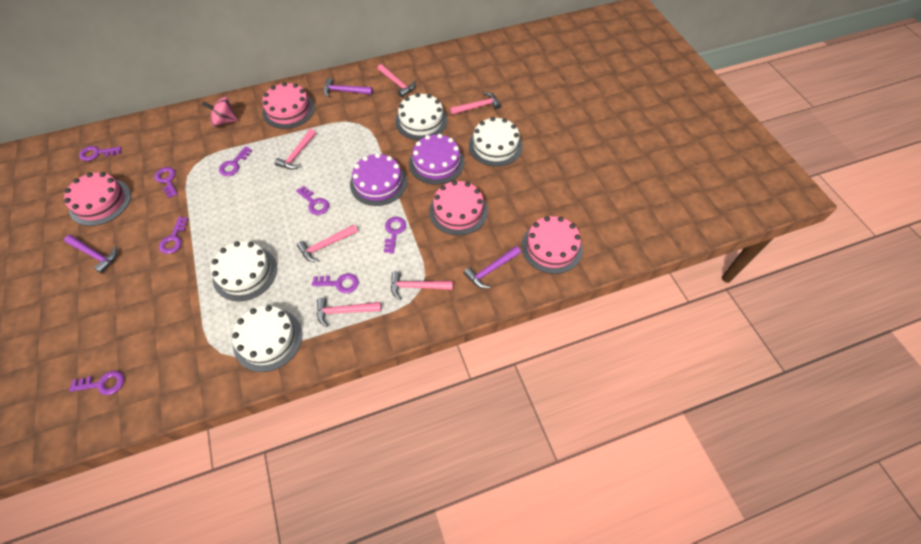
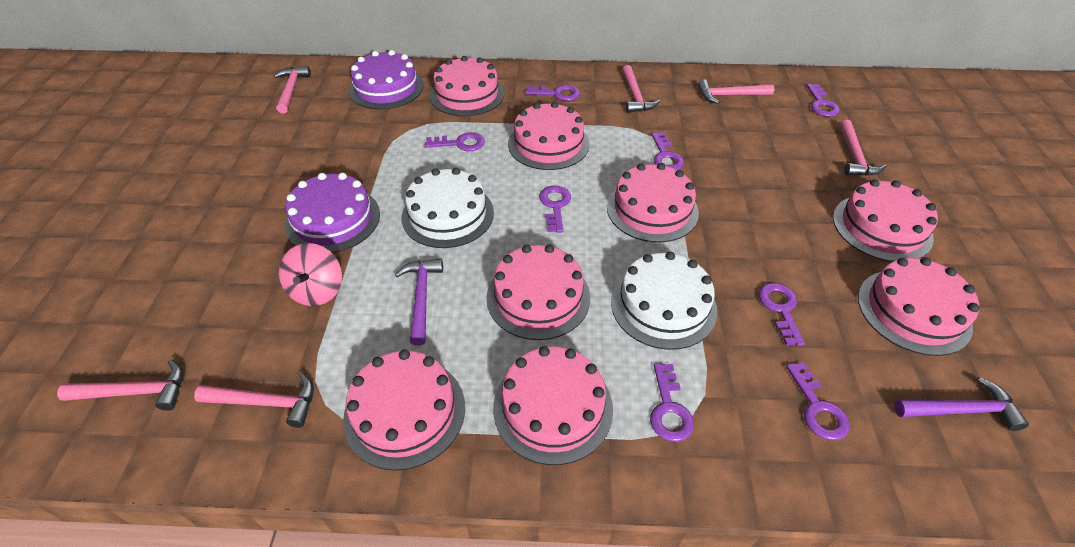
pink cake: 4 -> 8
purple hammer: 3 -> 2
white cake: 4 -> 2

